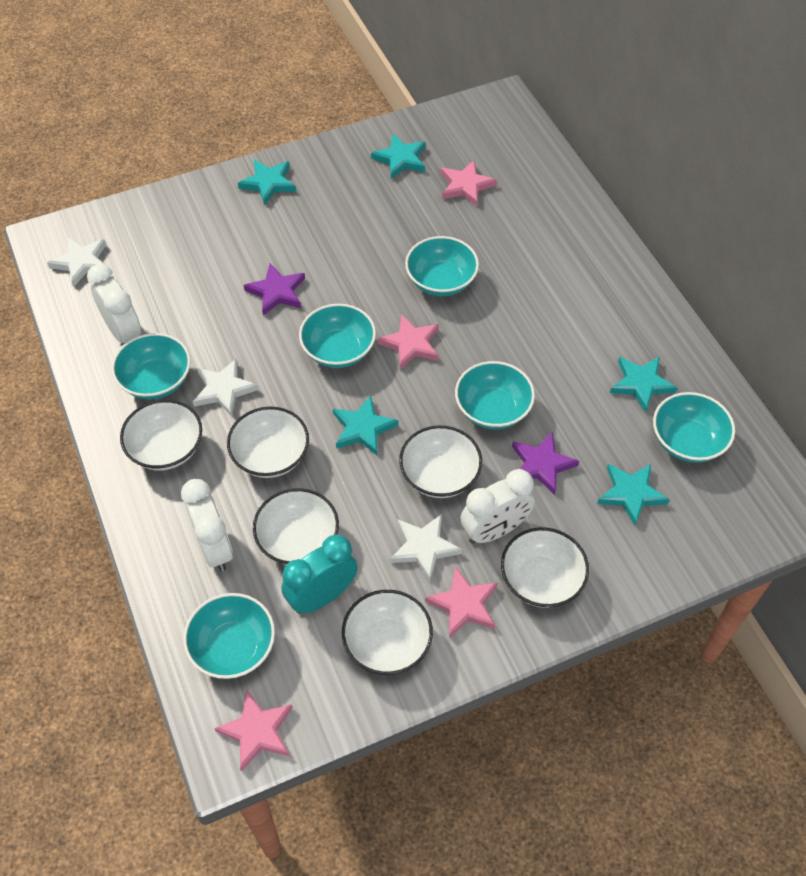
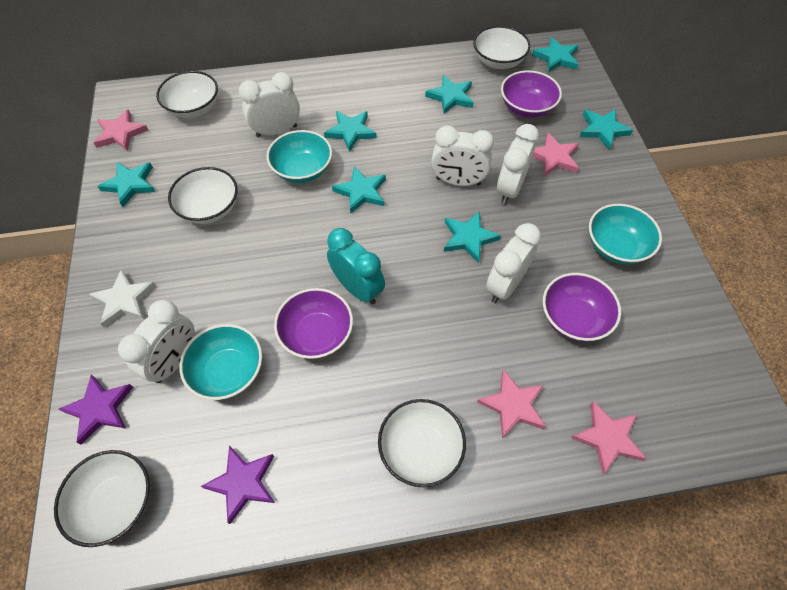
purple bowl: 0 -> 3
turquoise bowl: 6 -> 3
turquoise star: 5 -> 7
white bowl: 6 -> 5
white clock: 3 -> 5
white star: 3 -> 1

